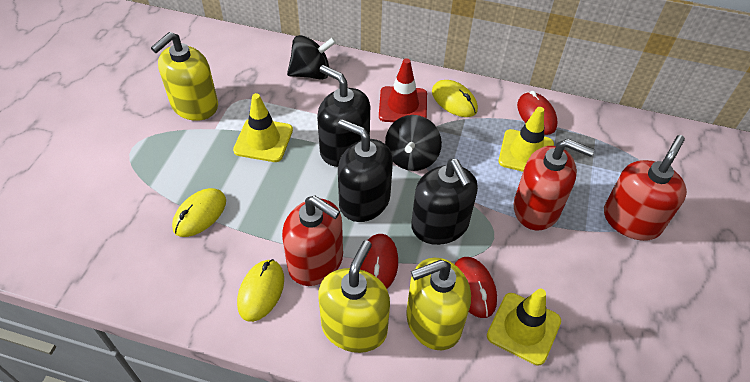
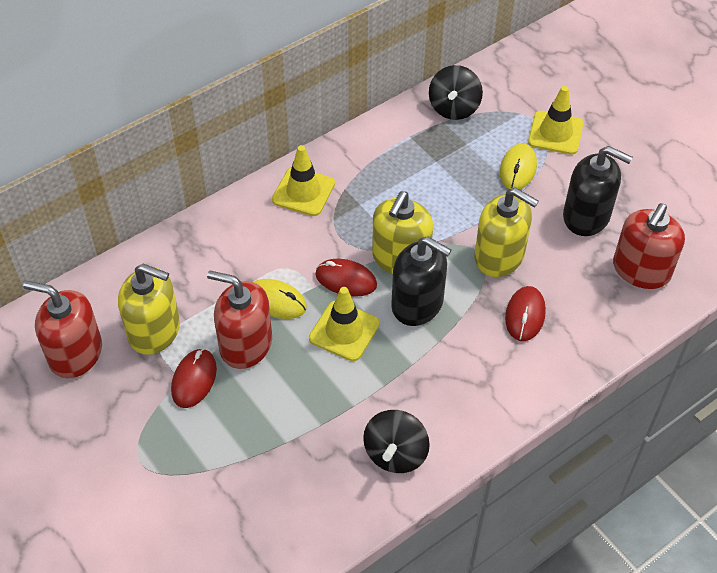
black soap dispenser: 3 -> 2
red traffic cone: 1 -> 0
yellow mouse: 3 -> 2

